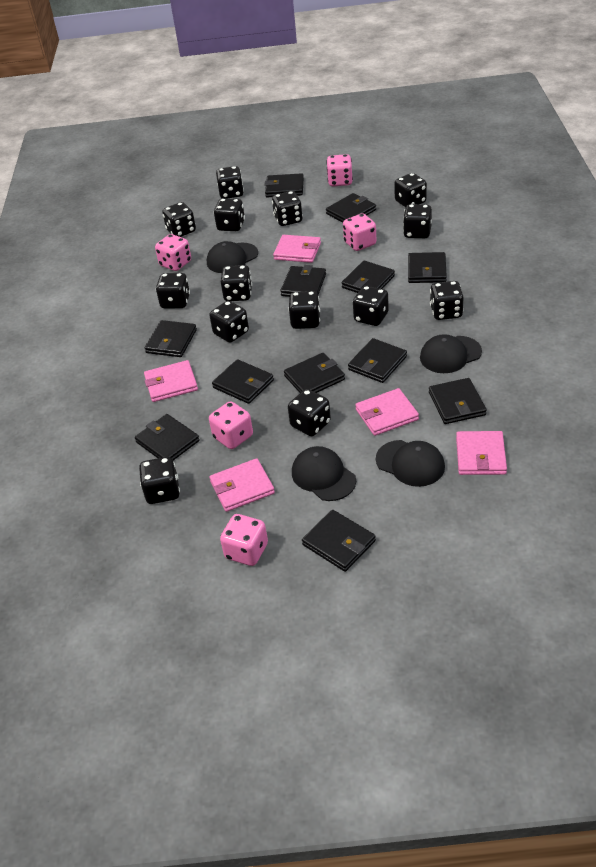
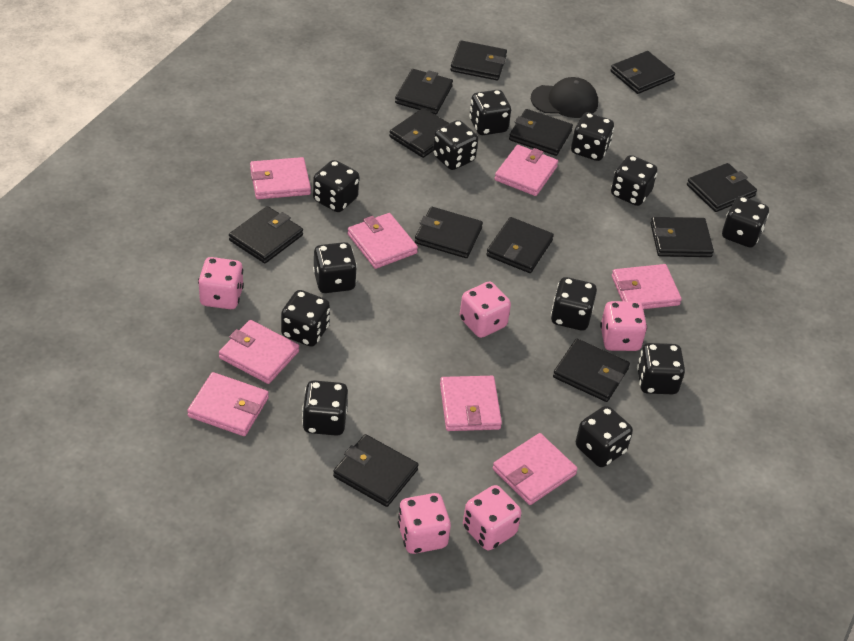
black cap: 4 -> 1
black dice: 14 -> 12
pink wallet: 5 -> 8

